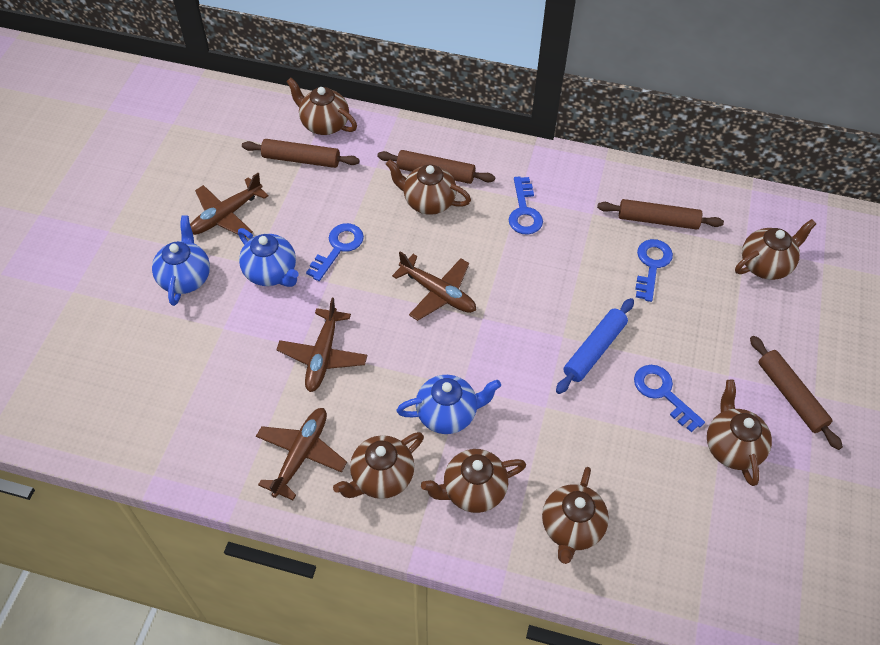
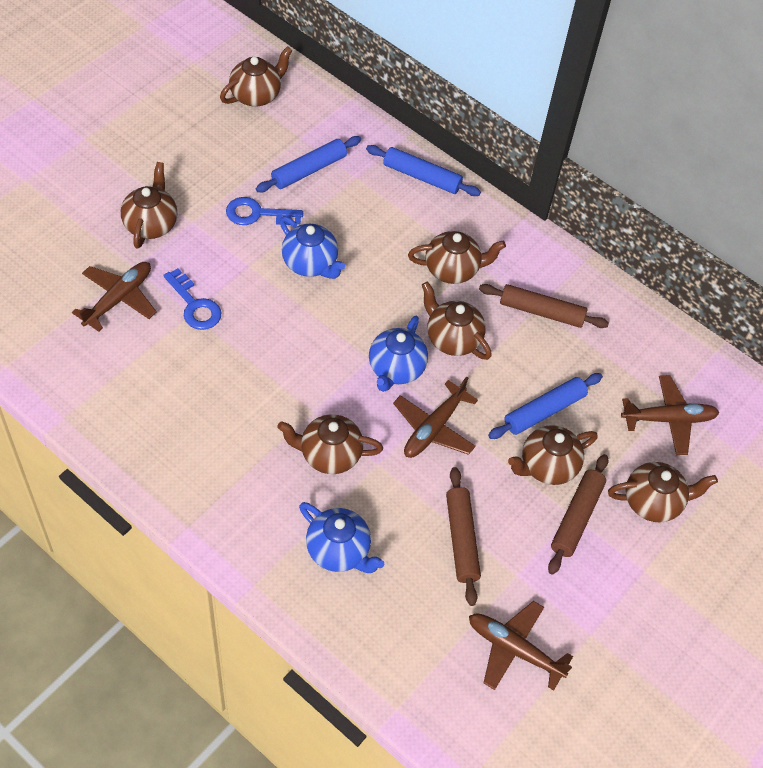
blue key: 4 -> 2
blue rolling pin: 1 -> 3
brown rolling pin: 4 -> 3

